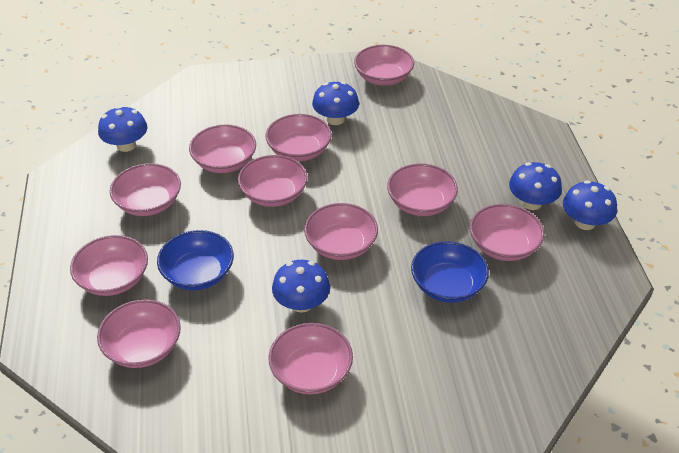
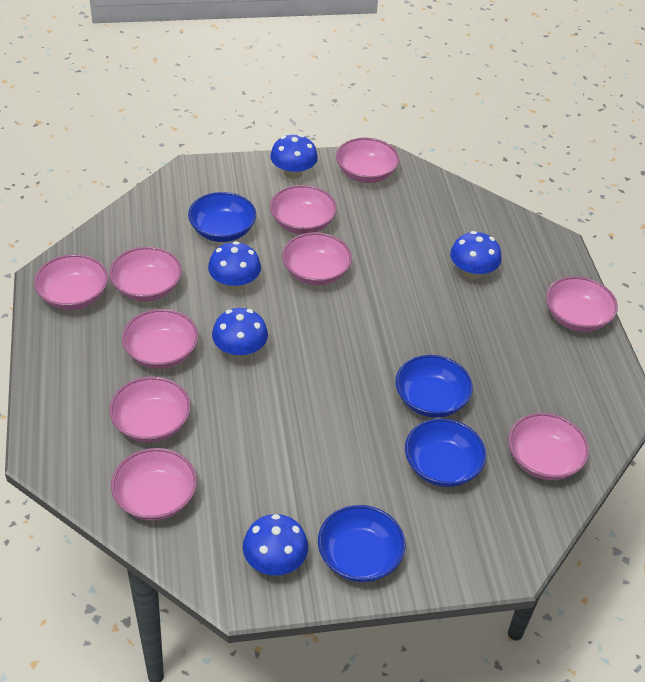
blue bowl: 2 -> 4
pink bowl: 11 -> 10

